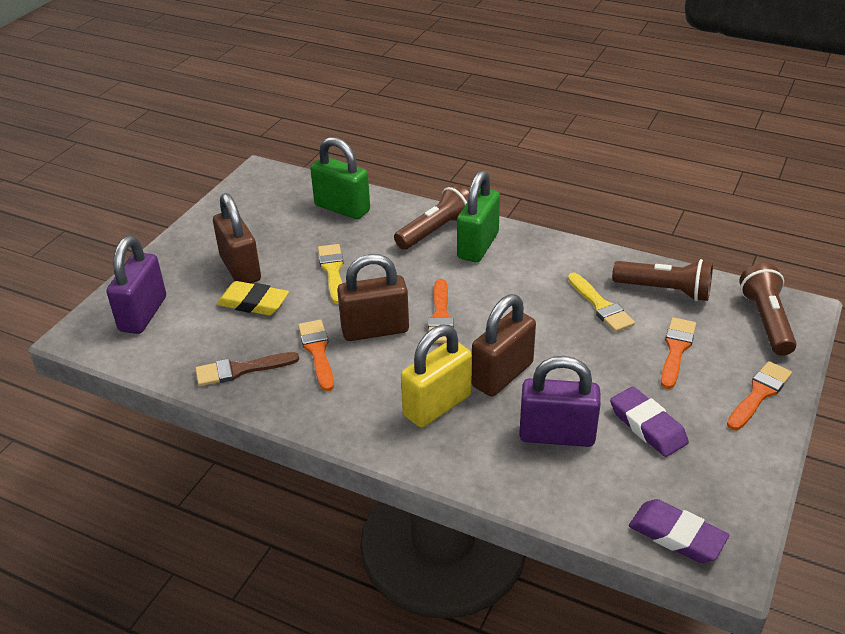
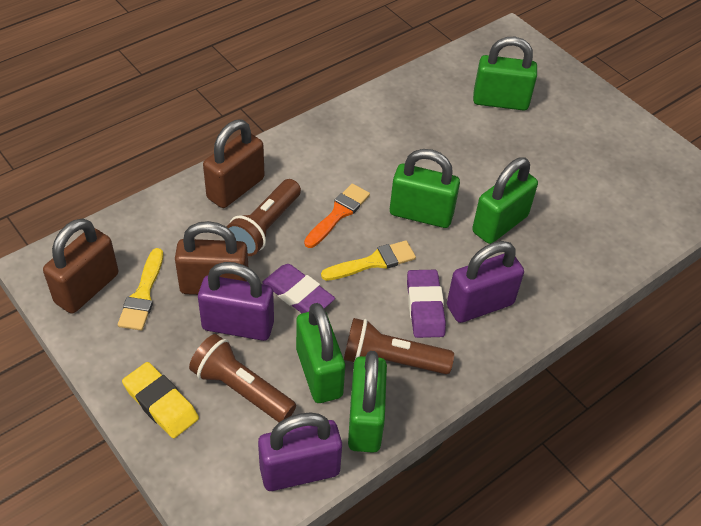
brown brush: 1 -> 0
green padlock: 2 -> 5
orange brush: 4 -> 1
purple padlock: 2 -> 3
yellow padlock: 1 -> 0

